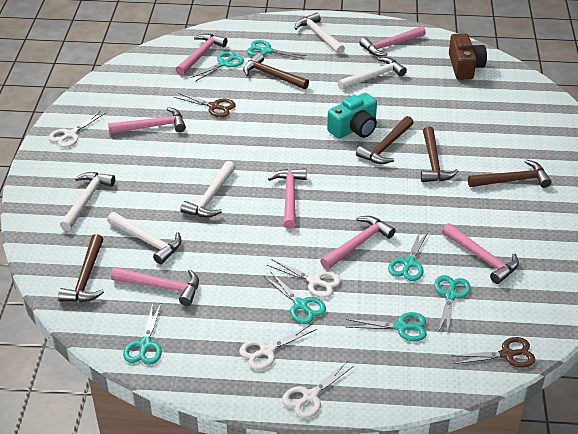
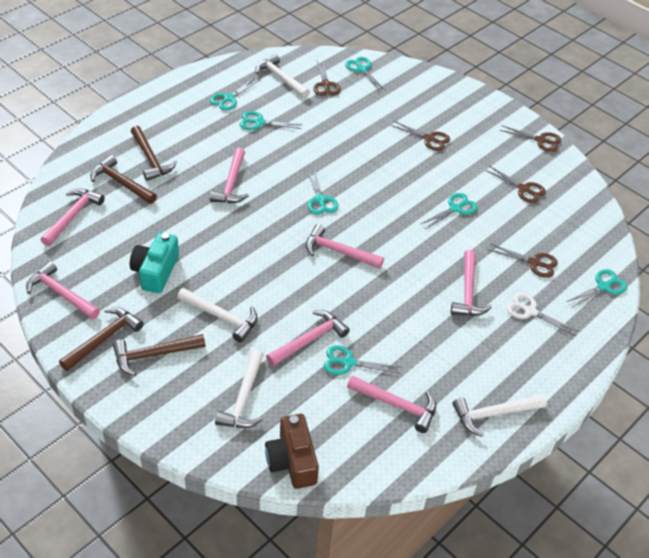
brown hammer: 5 -> 4
brown scissors: 2 -> 5
white hammer: 5 -> 4
white scissors: 4 -> 1

